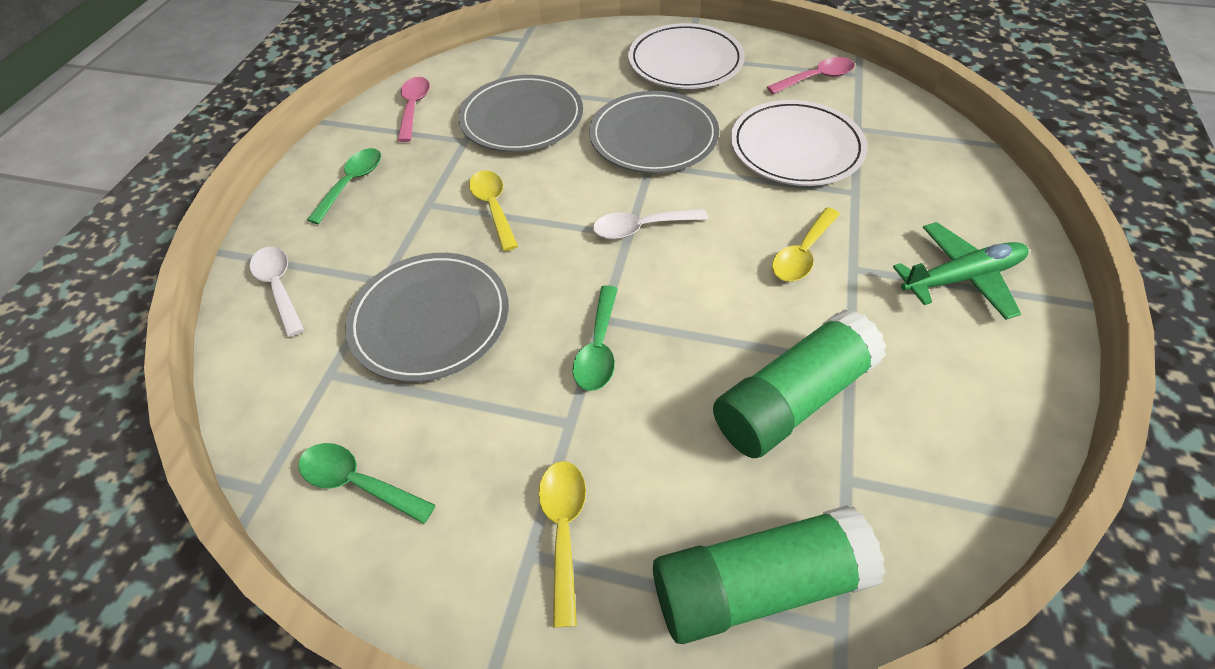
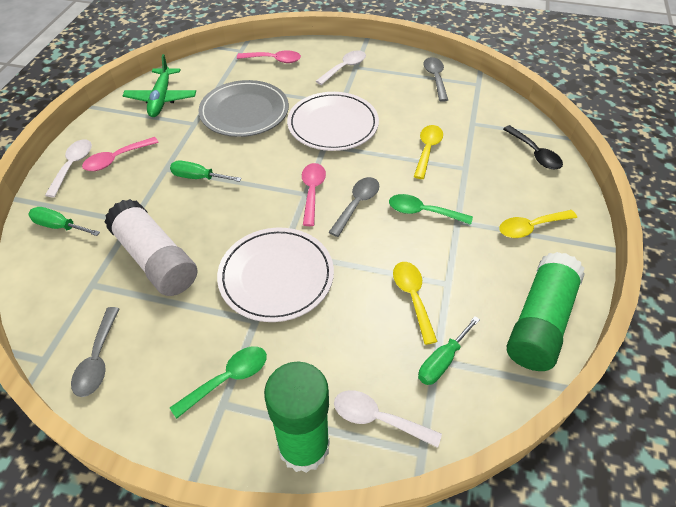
black spoon: 0 -> 1
green screwdriver: 0 -> 3
green spoon: 3 -> 2
grey plate: 3 -> 1
grey spoon: 0 -> 3
pink spoon: 2 -> 3
white glue stick: 0 -> 1
white spoon: 2 -> 3

